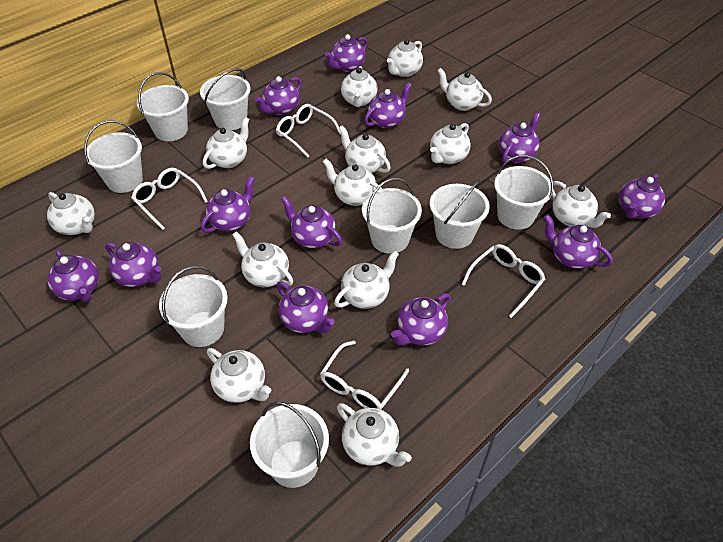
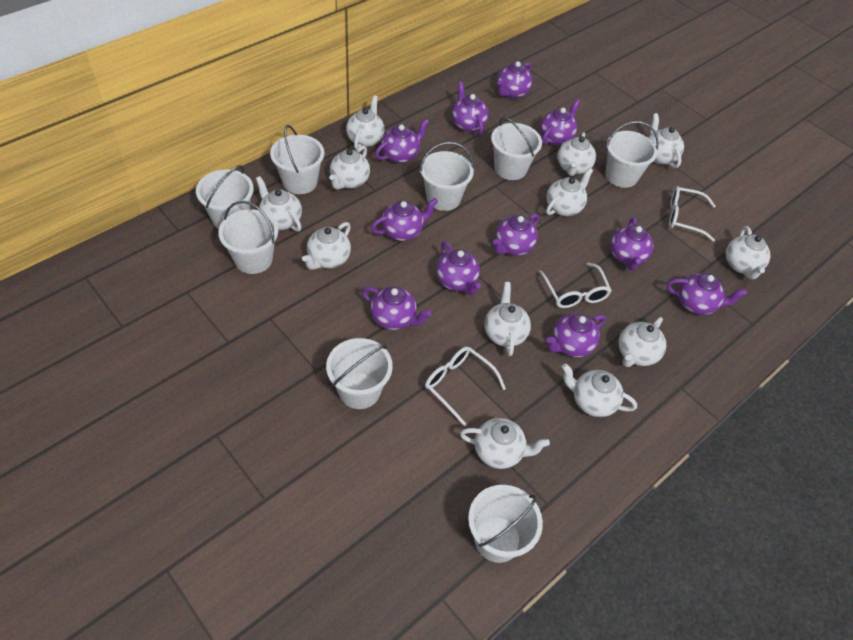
purple teapot: 12 -> 11
white glasses: 4 -> 3
white teapot: 13 -> 12

